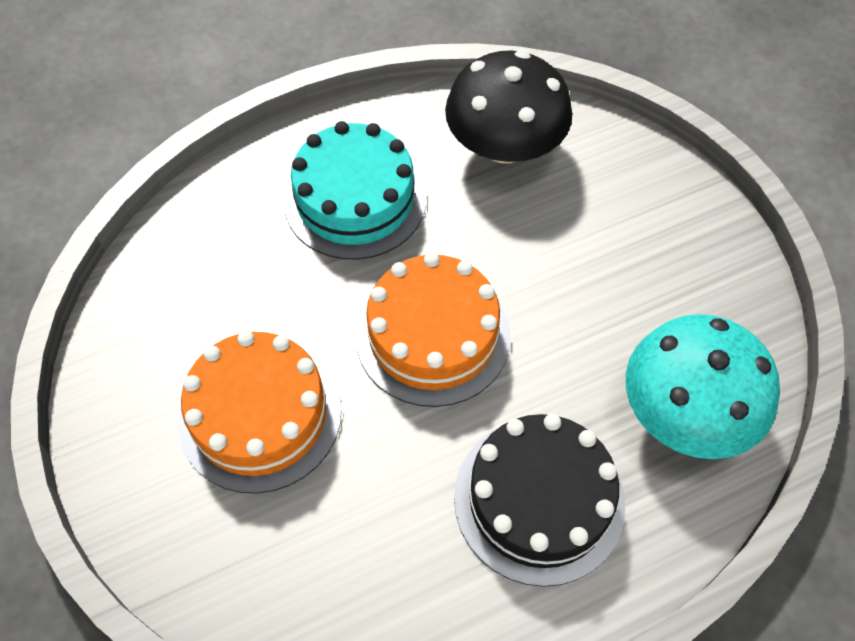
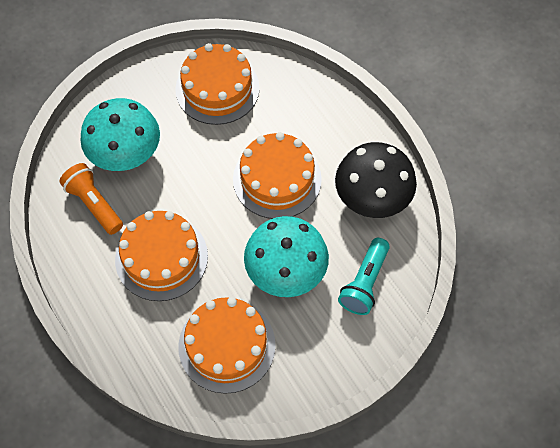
black cake: 1 -> 0
orange cake: 2 -> 4
orange flashlight: 0 -> 1
turquoise cake: 1 -> 0
turquoise flashlight: 0 -> 1
turquoise mushroom: 1 -> 2

